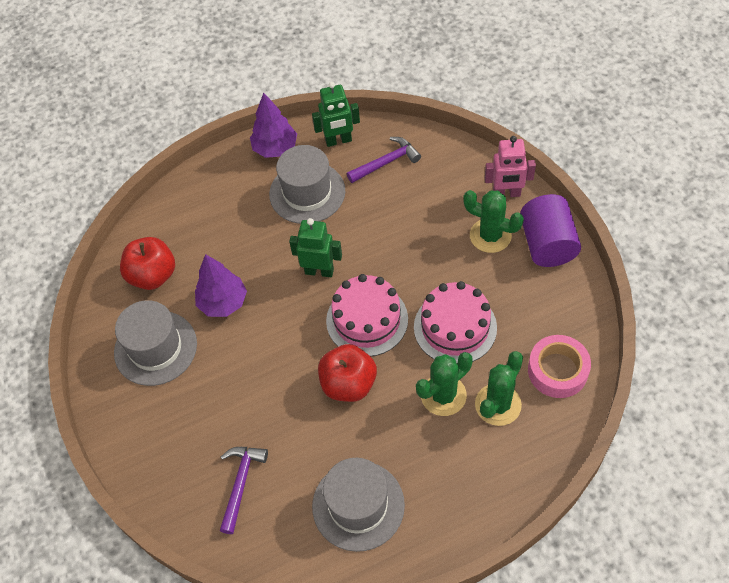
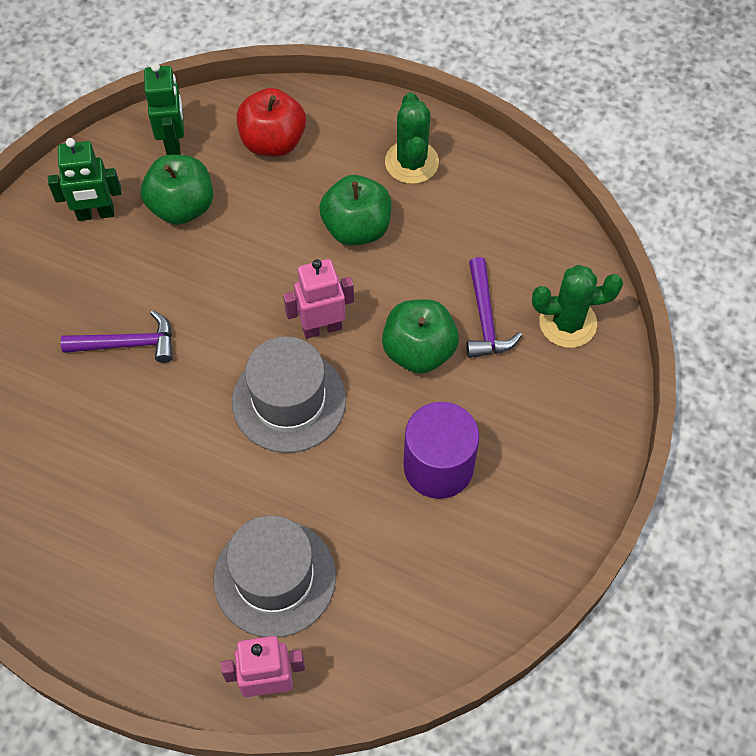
green apple: 0 -> 3
green cactus: 3 -> 2
grey hat: 3 -> 2
pink cake: 2 -> 0
pink robot: 1 -> 2
pink tape: 1 -> 0
purple tree: 2 -> 0
red apple: 2 -> 1

